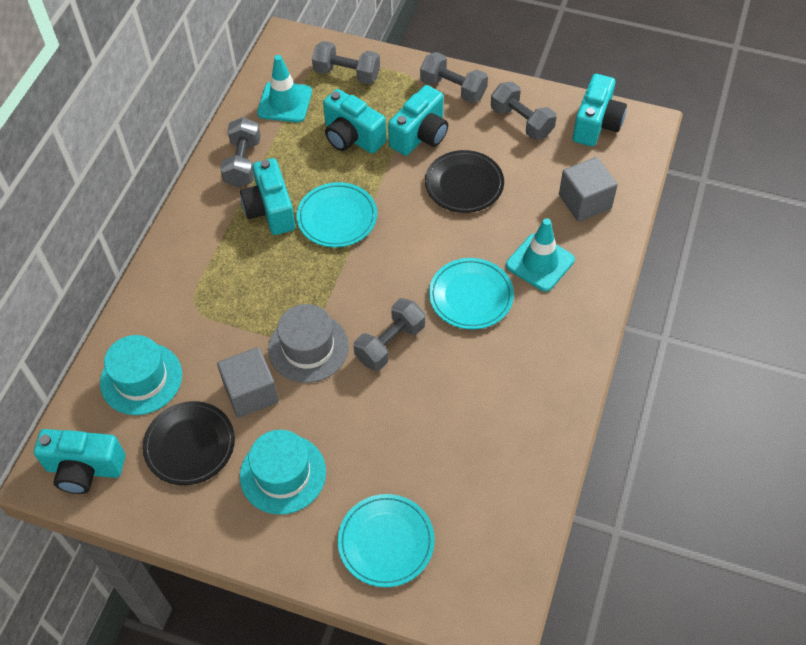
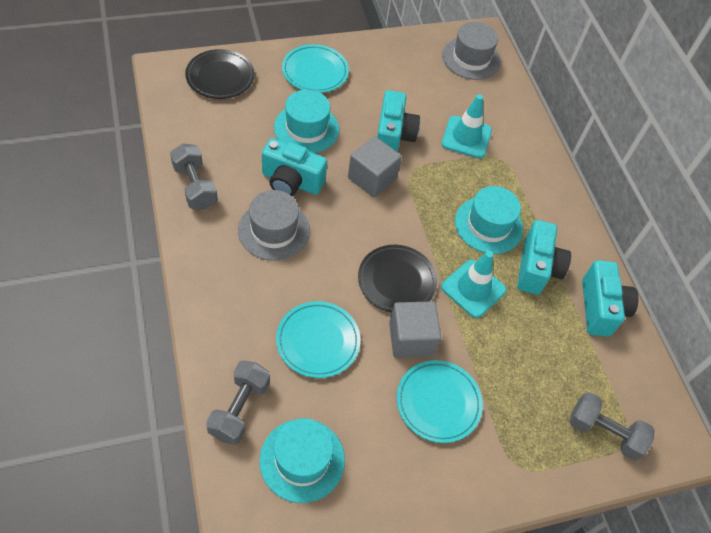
grey dumbbell: 5 -> 3
grey hat: 1 -> 2
turquoise camera: 5 -> 4
turquoise hat: 2 -> 3

